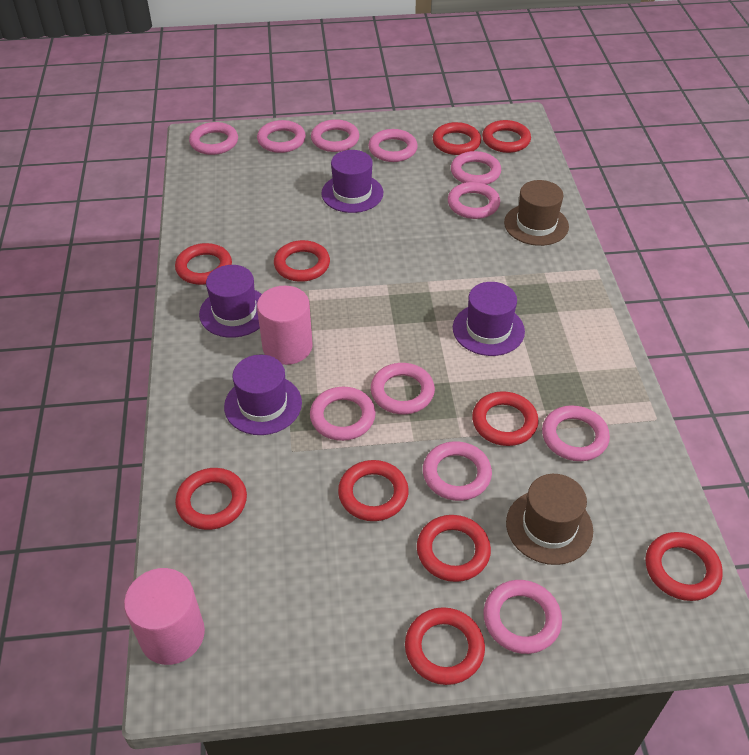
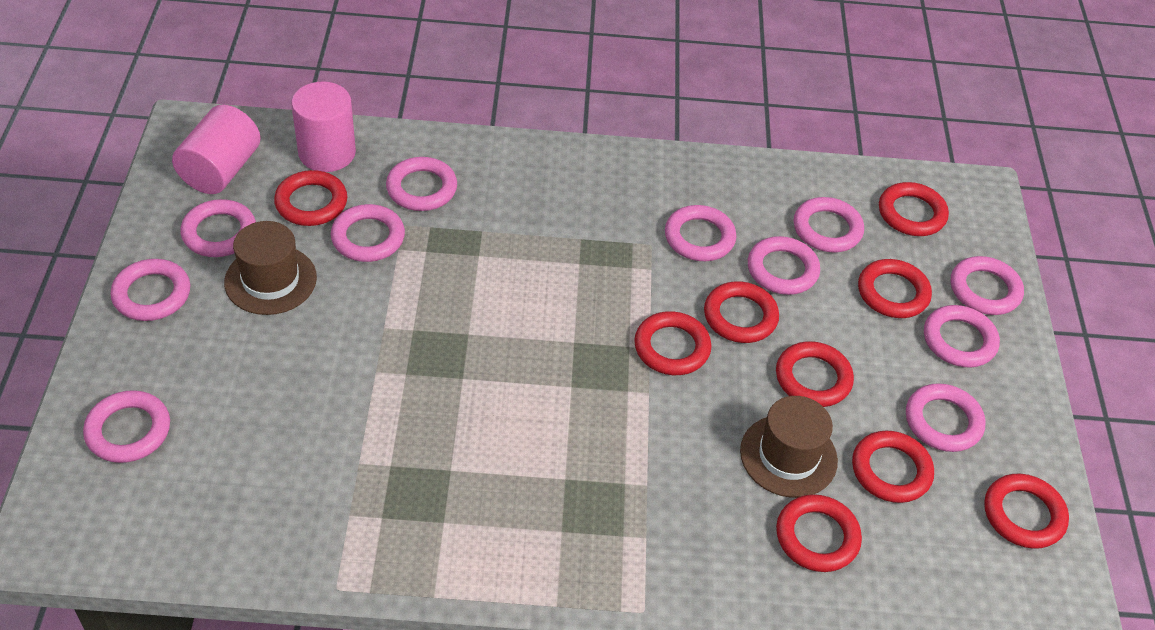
purple hat: 4 -> 0
red ring: 10 -> 9

